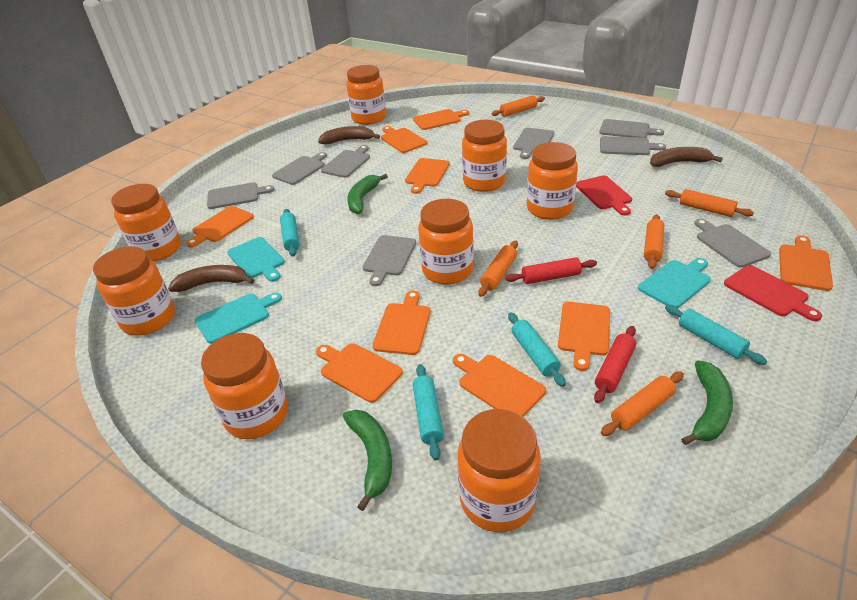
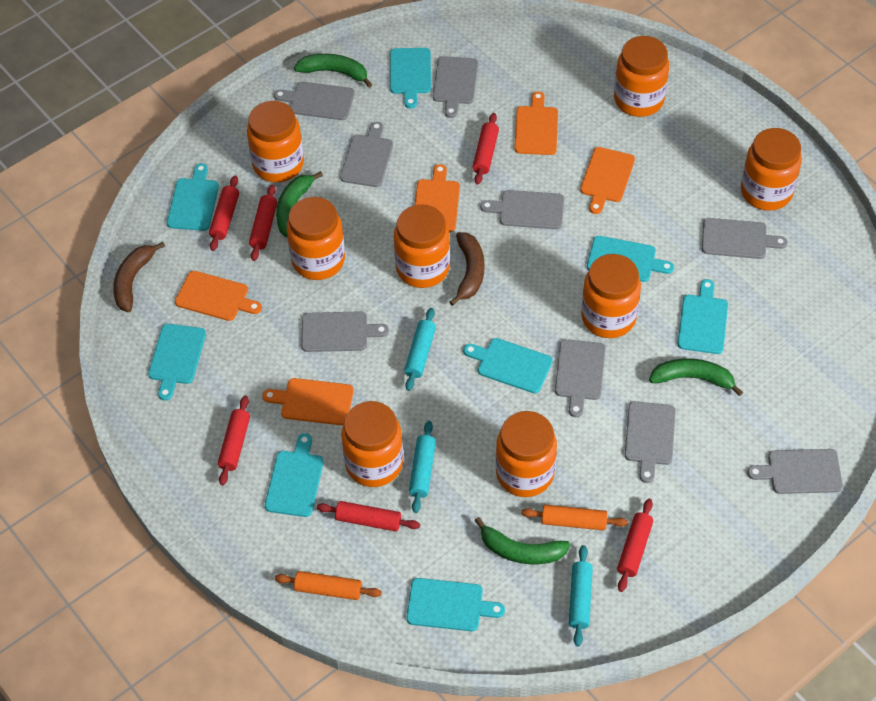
brown banana: 3 -> 2
green banana: 3 -> 4
grey cutting board: 8 -> 9
orange cutting board: 9 -> 5
orange rolling pin: 5 -> 2
red cutting board: 2 -> 0
red rolling pin: 2 -> 6
turquoise cutting board: 3 -> 8
turquoise rolling pin: 4 -> 3

